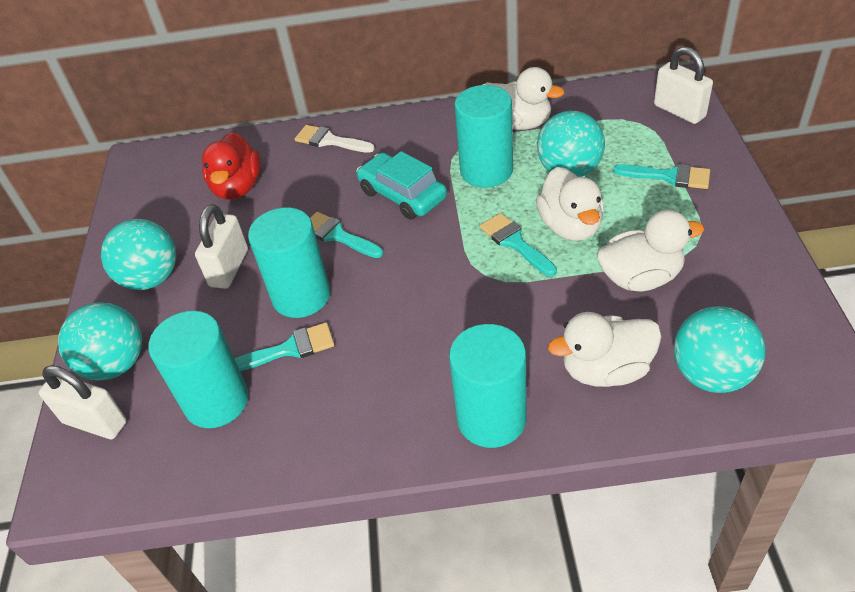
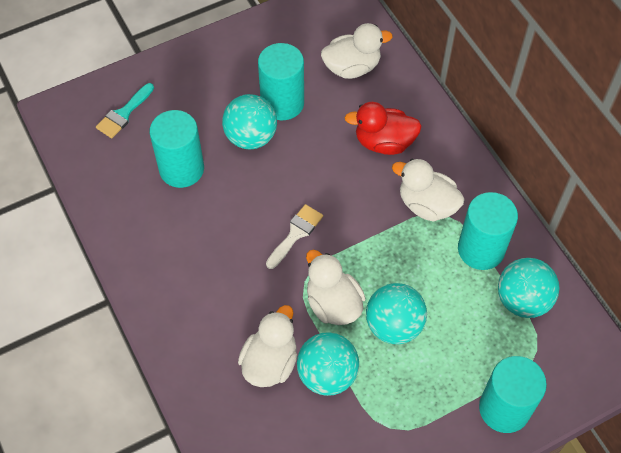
turquoise brush: 4 -> 1
turquoise car: 1 -> 0
white padlock: 3 -> 0

